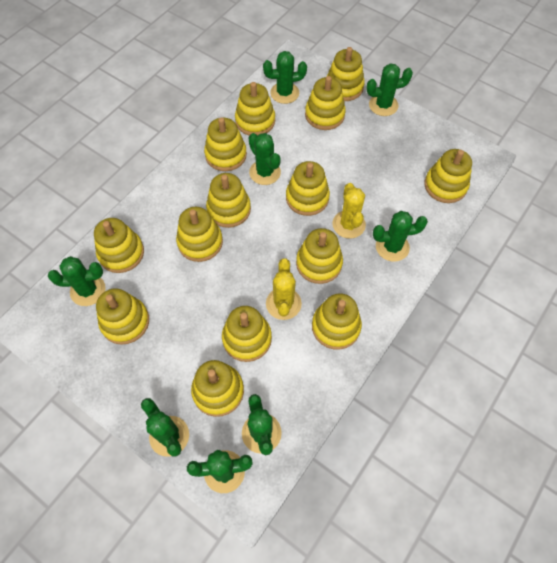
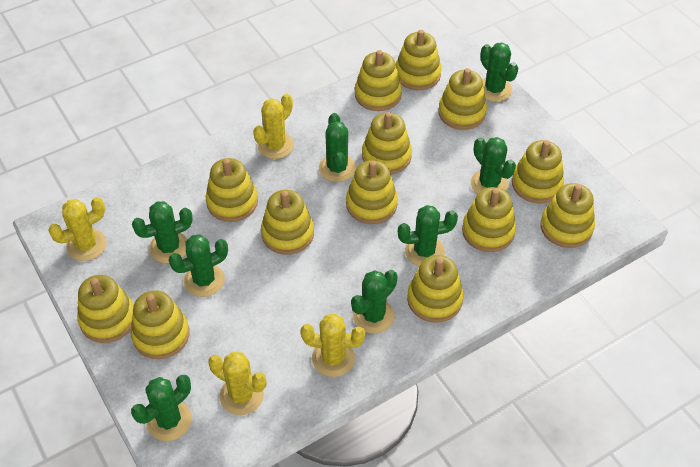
yellow cactus: 2 -> 4
yellow stacking toy: 14 -> 13

